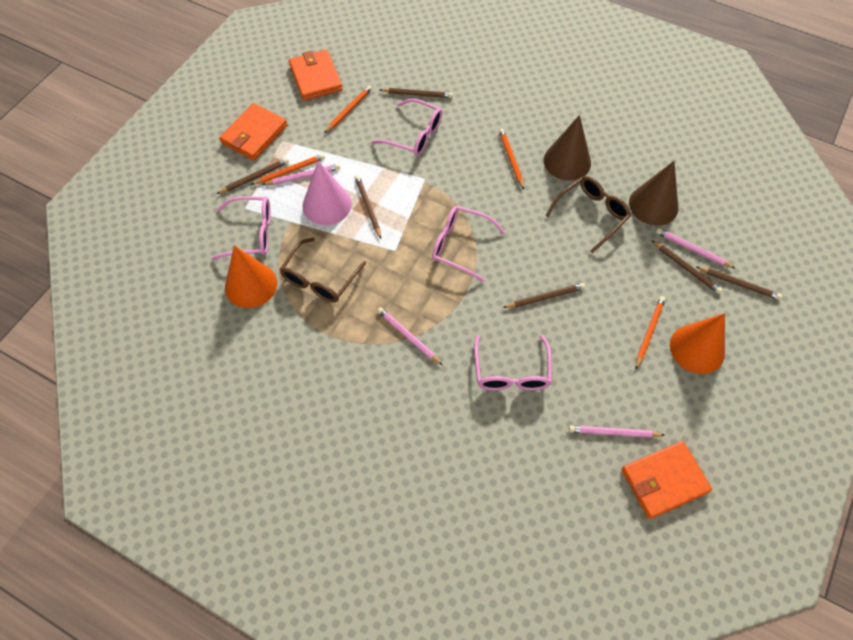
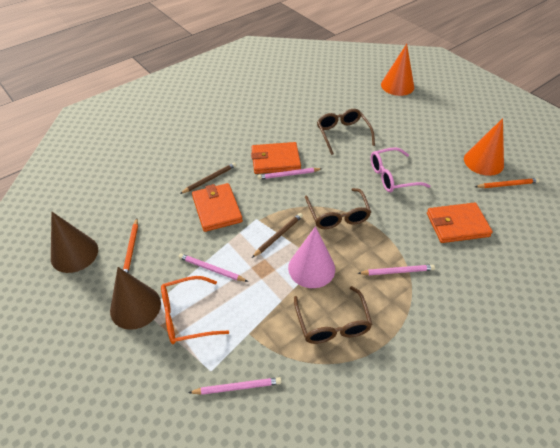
brown glasses: 2 -> 3
brown pencil: 6 -> 2
orange glasses: 0 -> 1
orange pencil: 4 -> 2
pink glasses: 4 -> 1

